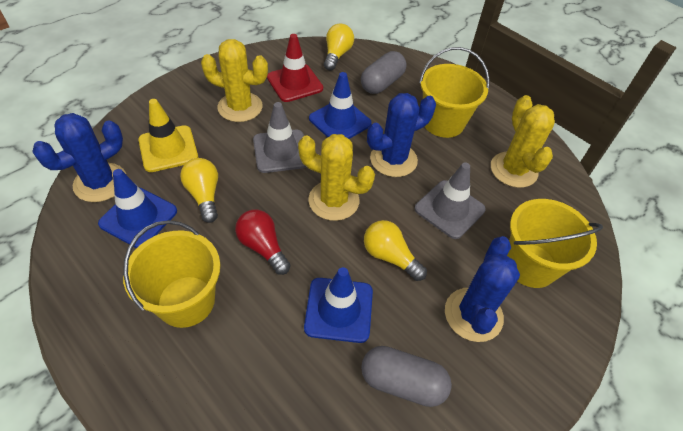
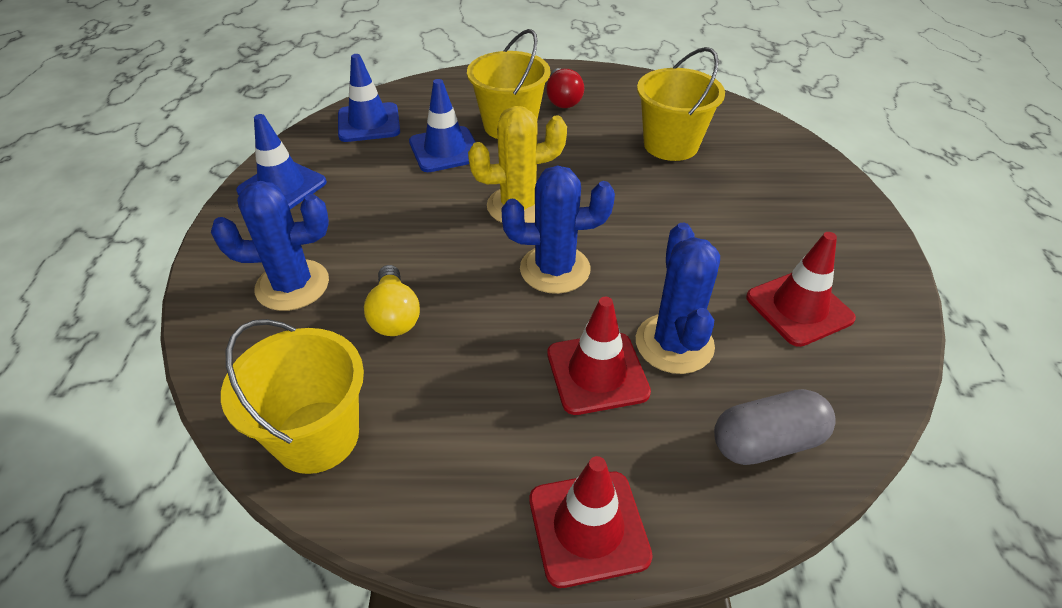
grey capsule: 2 -> 1
grey traffic cone: 2 -> 0
red traffic cone: 1 -> 3
yellow cactus: 3 -> 1
yellow light bulb: 3 -> 1
yellow traffic cone: 1 -> 0

